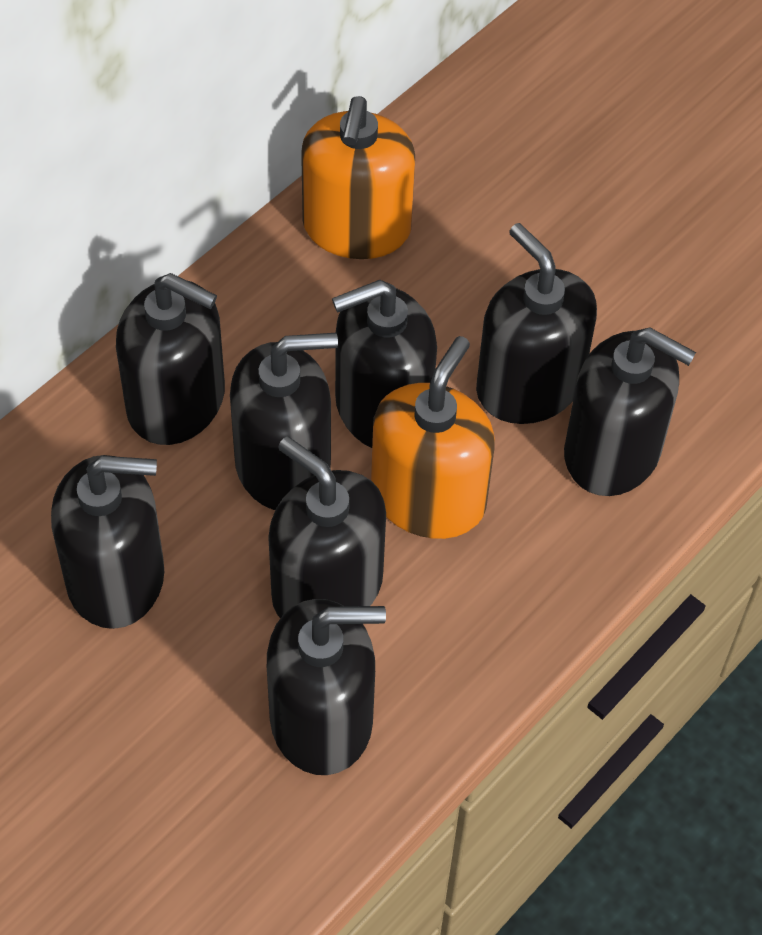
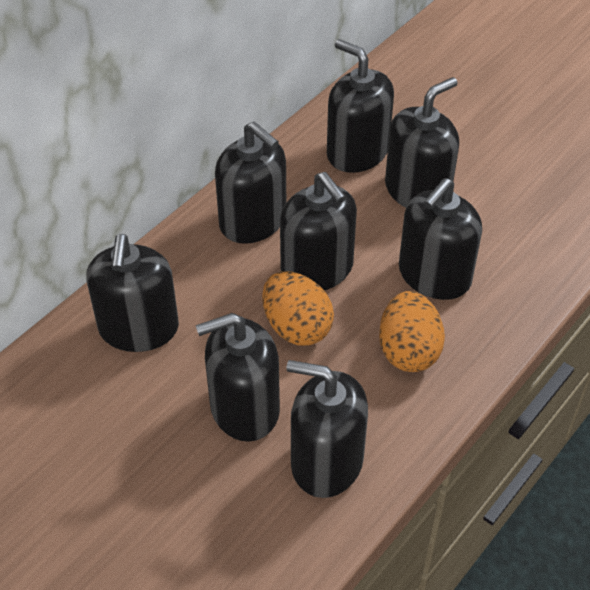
orange egg: 0 -> 2
orange soap dispenser: 2 -> 0

